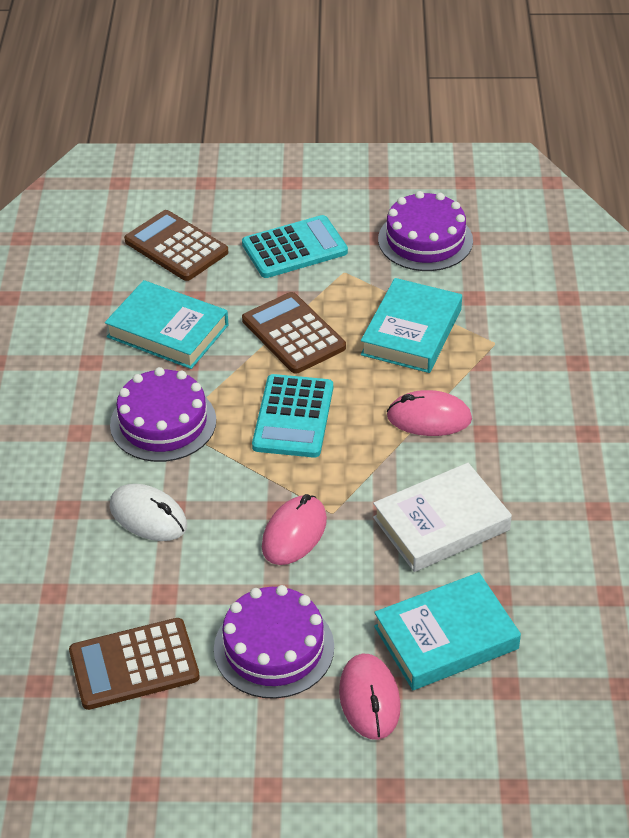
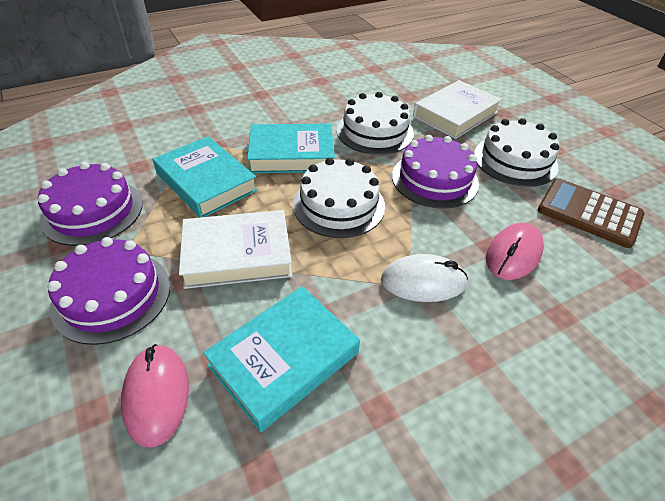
brown calculator: 3 -> 1
pink mouse: 3 -> 2
turquoise calculator: 2 -> 0
white book: 1 -> 2
white cake: 0 -> 3

